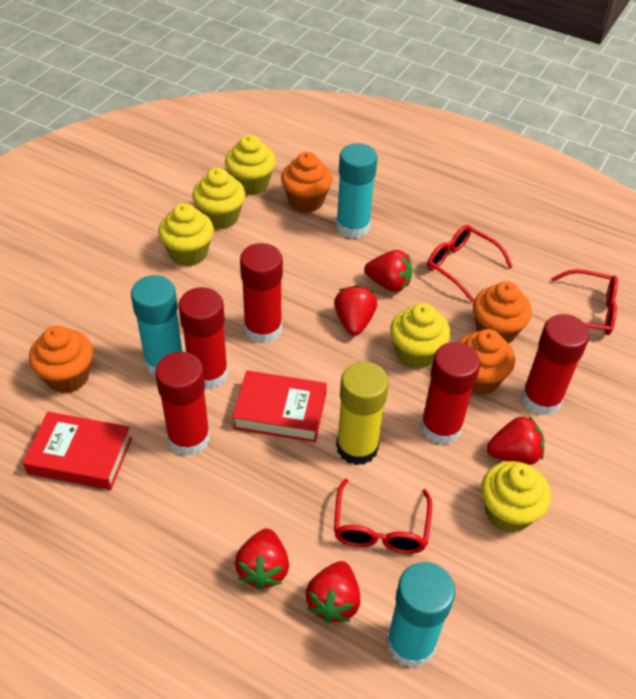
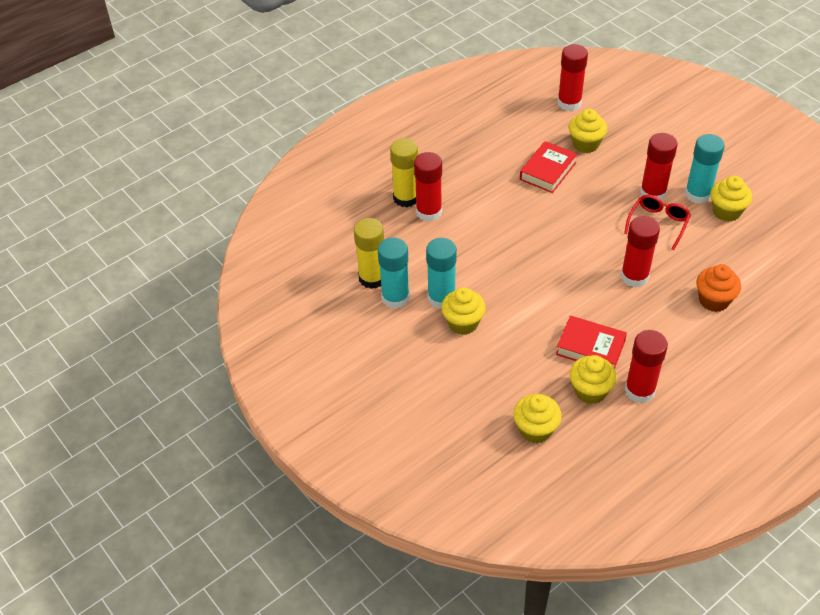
orange cupcake: 4 -> 1
red glasses: 3 -> 1
red strawberry: 5 -> 0
yellow glue stick: 1 -> 2

